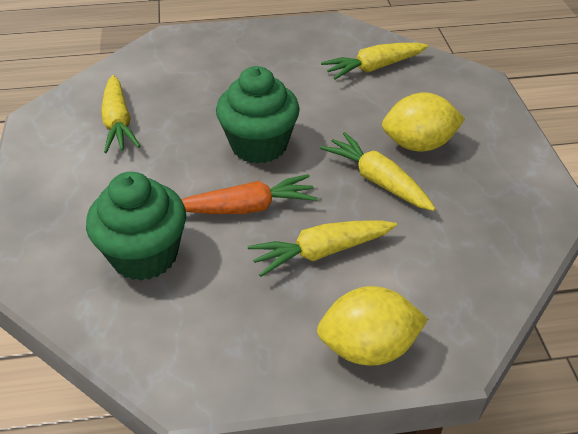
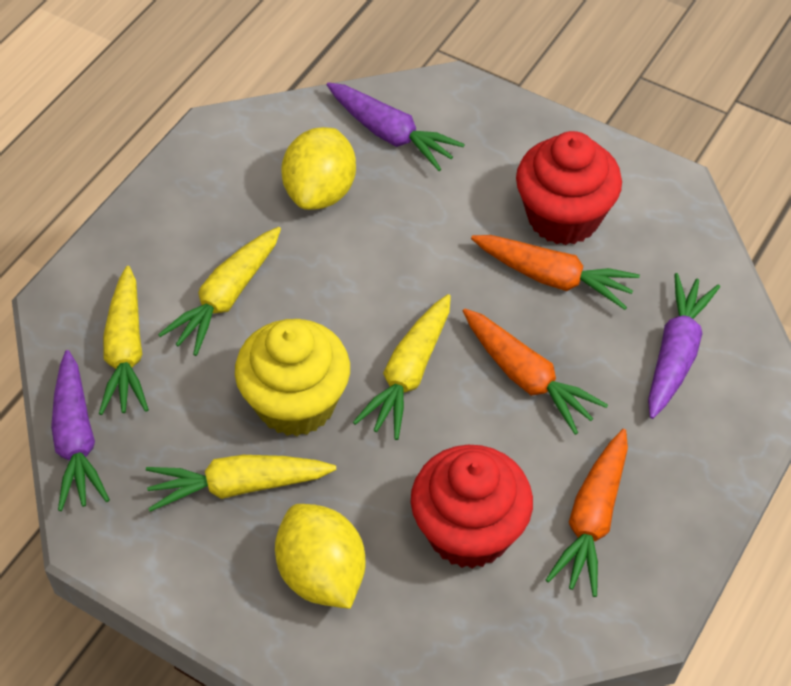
green cupcake: 2 -> 0
orange carrot: 1 -> 3
purple carrot: 0 -> 3
red cupcake: 0 -> 2
yellow cupcake: 0 -> 1

